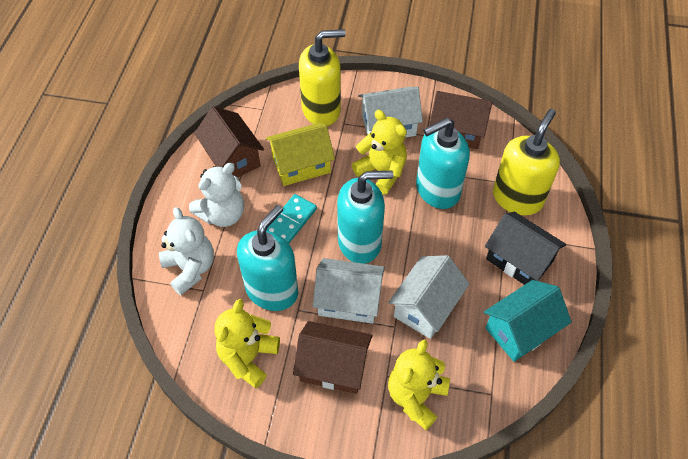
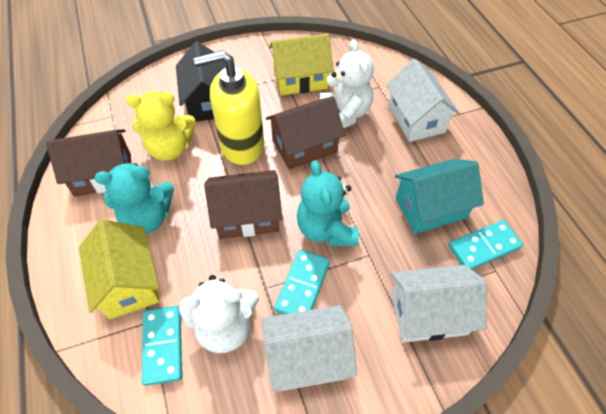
turquoise domino: 1 -> 3
turquoise soap dispenser: 3 -> 0
turquoise teddy bear: 0 -> 2
yellow house: 1 -> 2
yellow soap dispenser: 2 -> 1
yellow teddy bear: 3 -> 1

